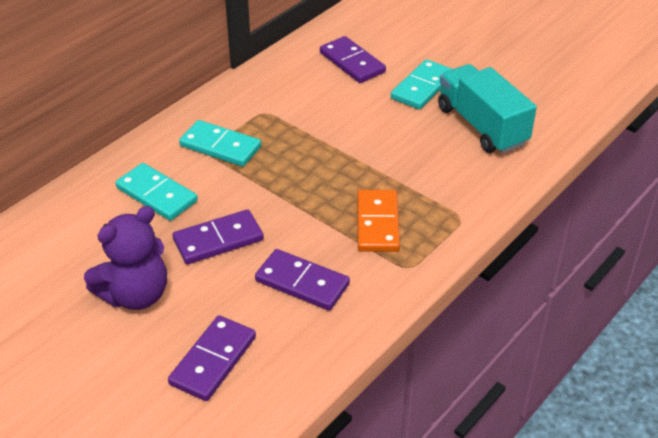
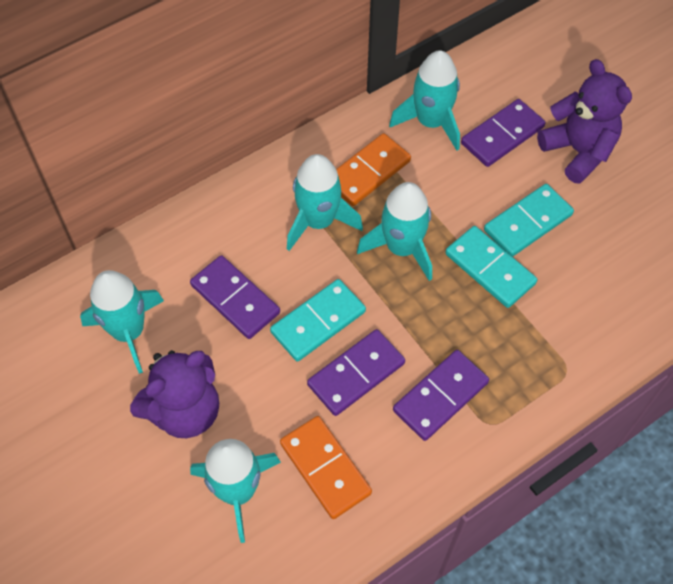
orange domino: 1 -> 2
purple teddy bear: 1 -> 2
turquoise rocket: 0 -> 5
turquoise truck: 1 -> 0

